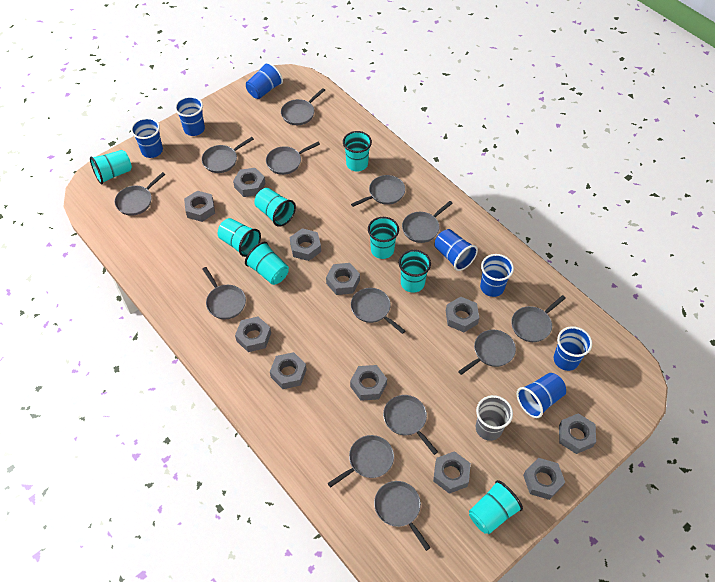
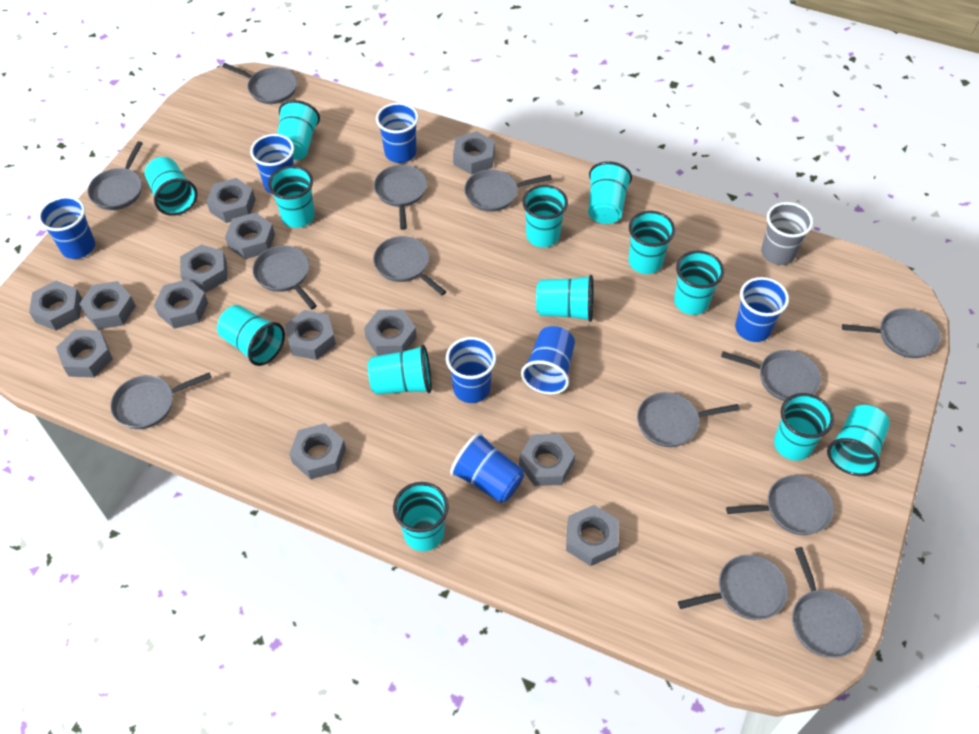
grey nut: 11 -> 13
turquoise cup: 8 -> 13

